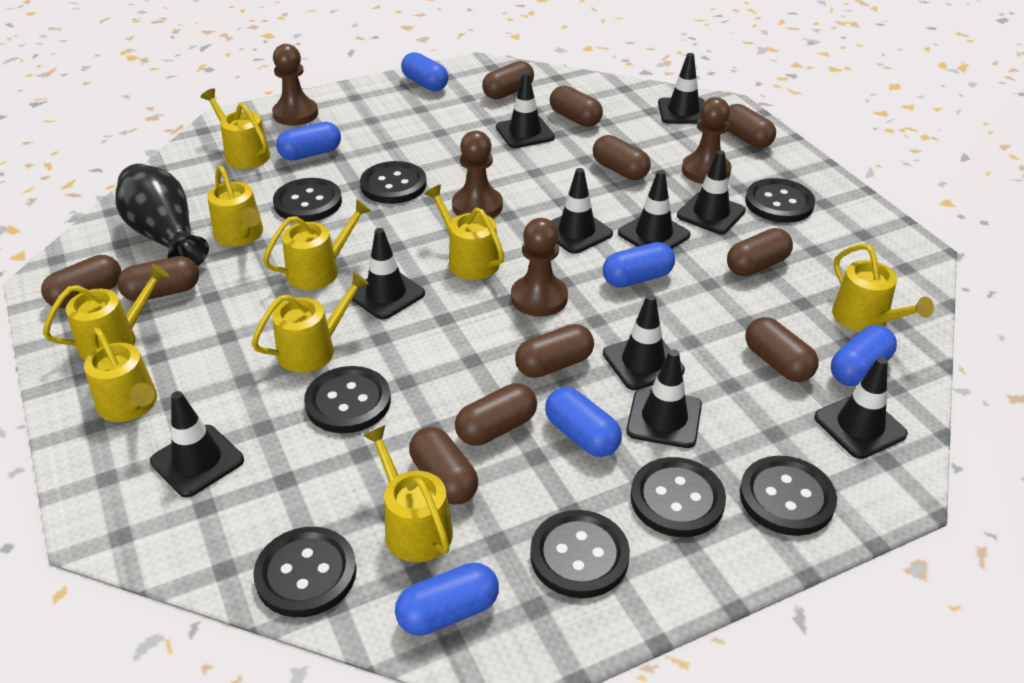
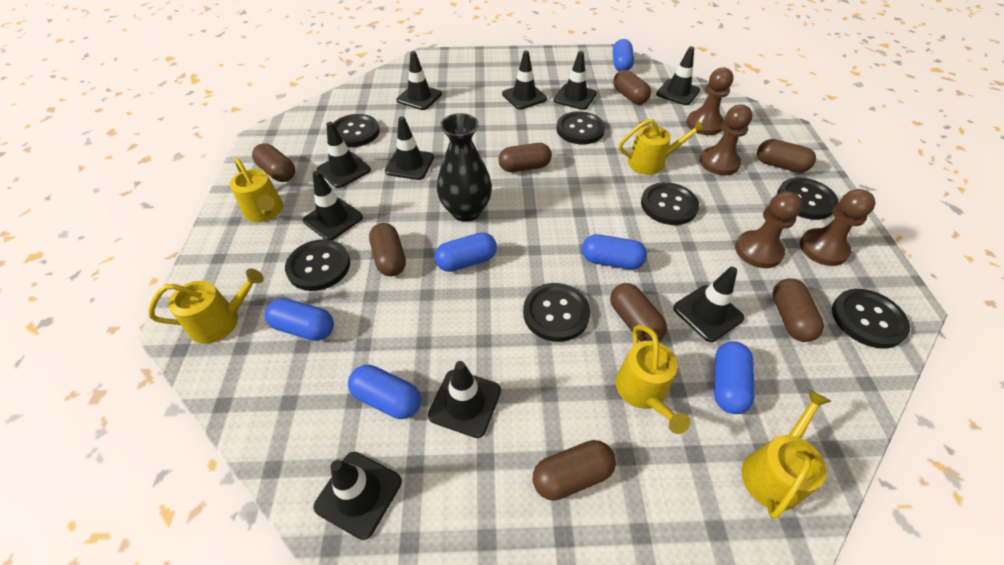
black button: 8 -> 7
brown capsule: 11 -> 8
yellow watering can: 9 -> 5

